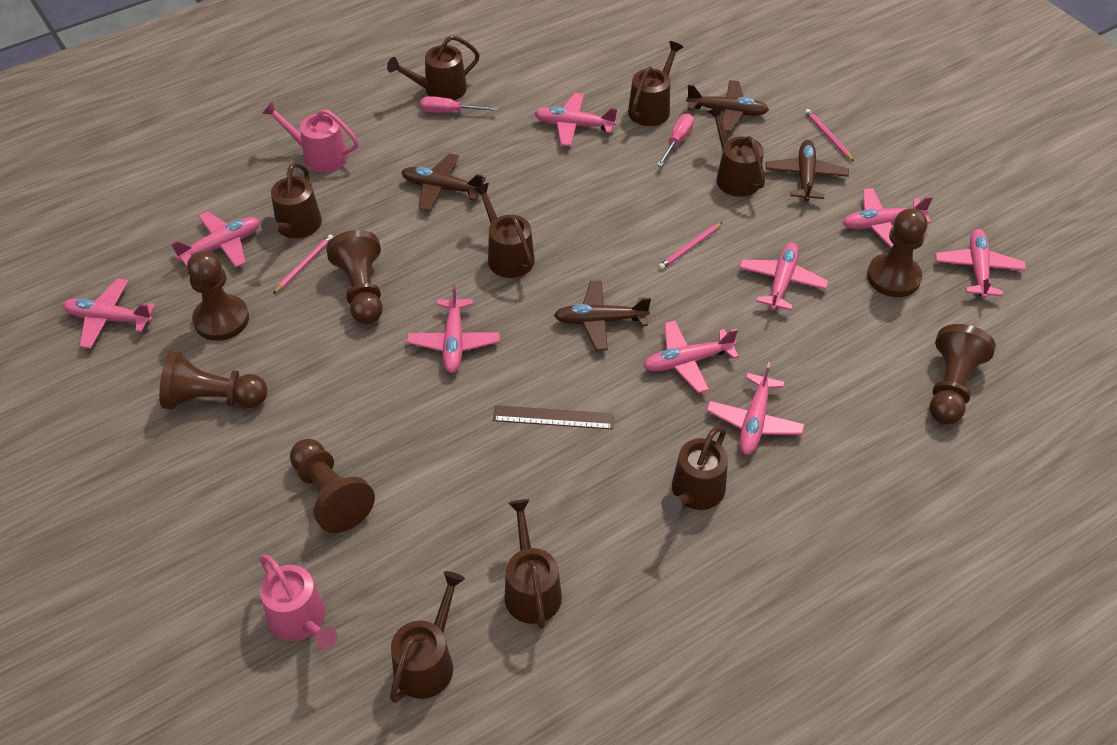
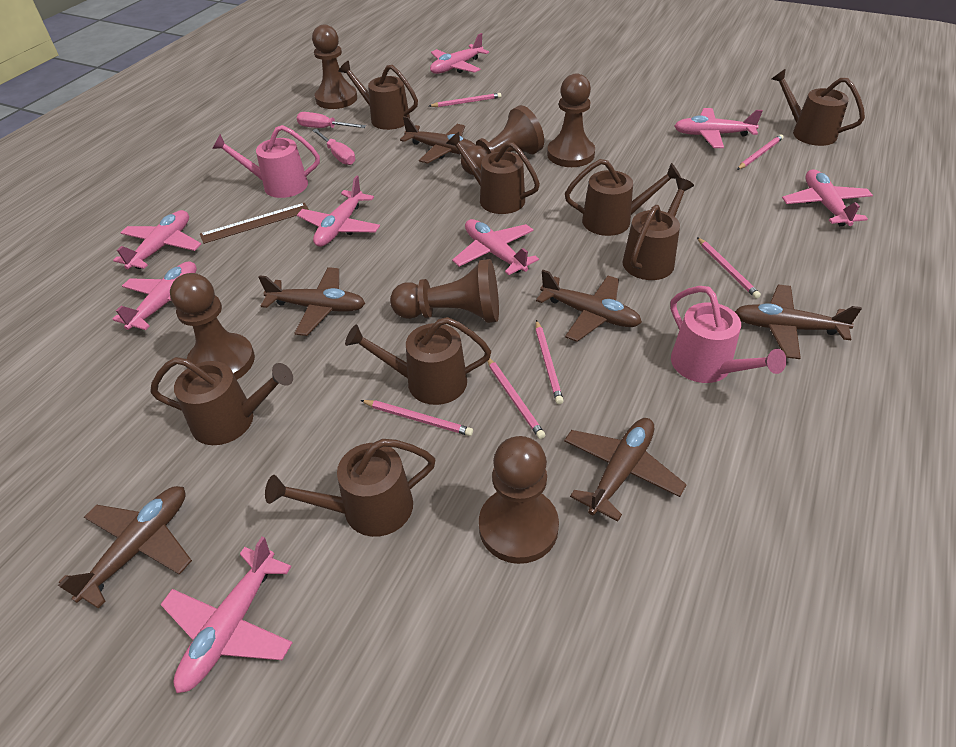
brown plane: 4 -> 6
pink pencil: 3 -> 6
pink plane: 9 -> 8

